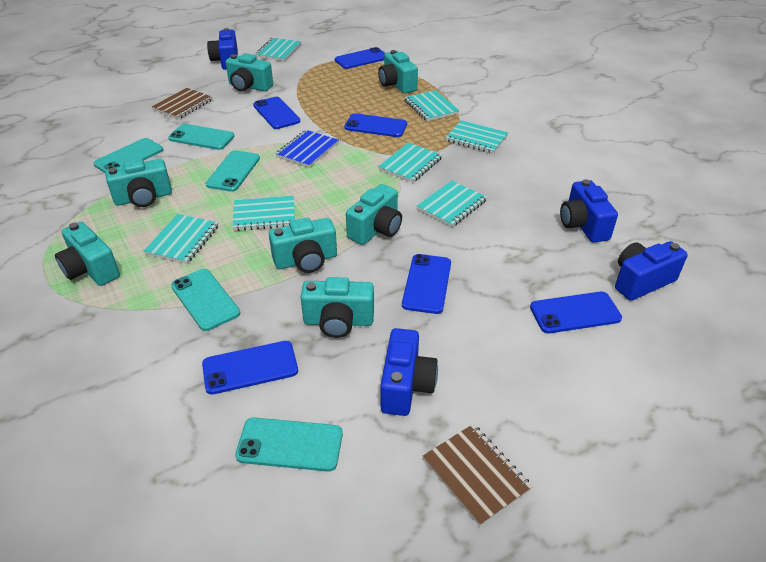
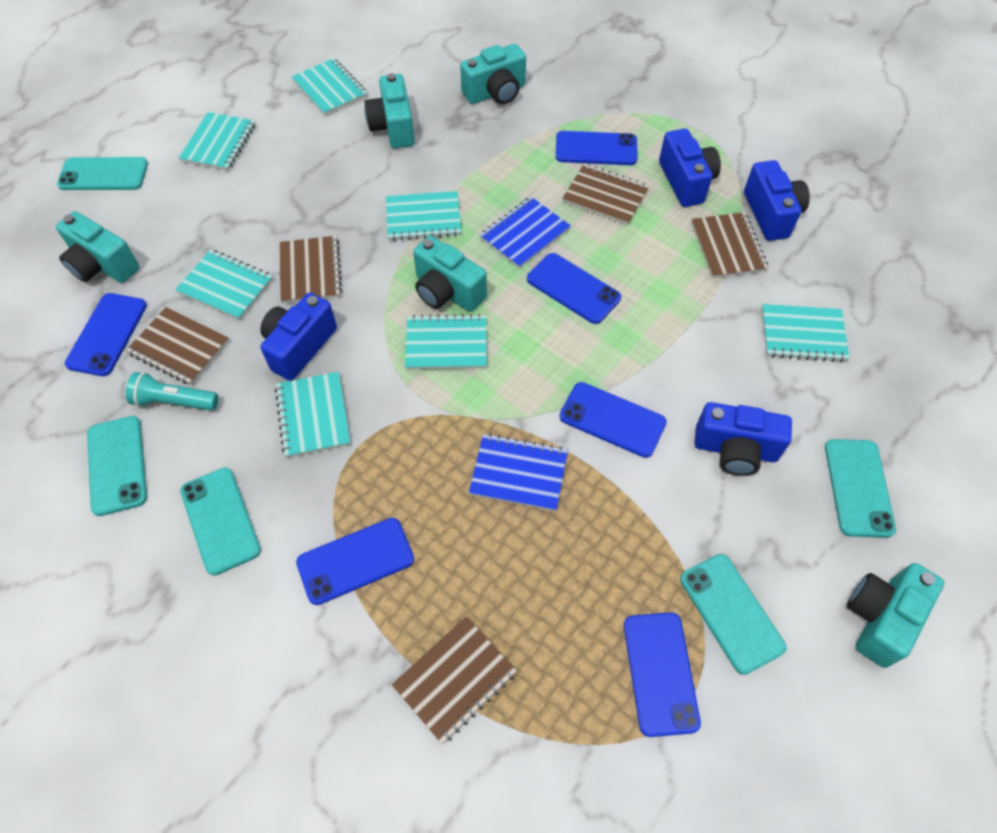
blue notebook: 1 -> 2
brown notebook: 2 -> 5
turquoise camera: 7 -> 5
turquoise flashlight: 0 -> 1

